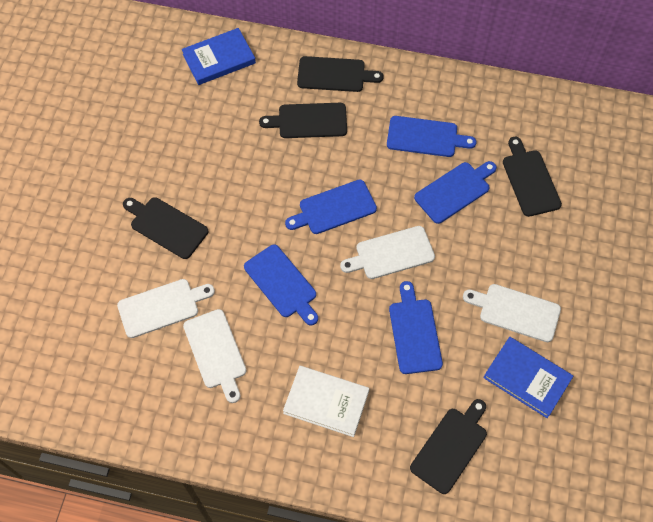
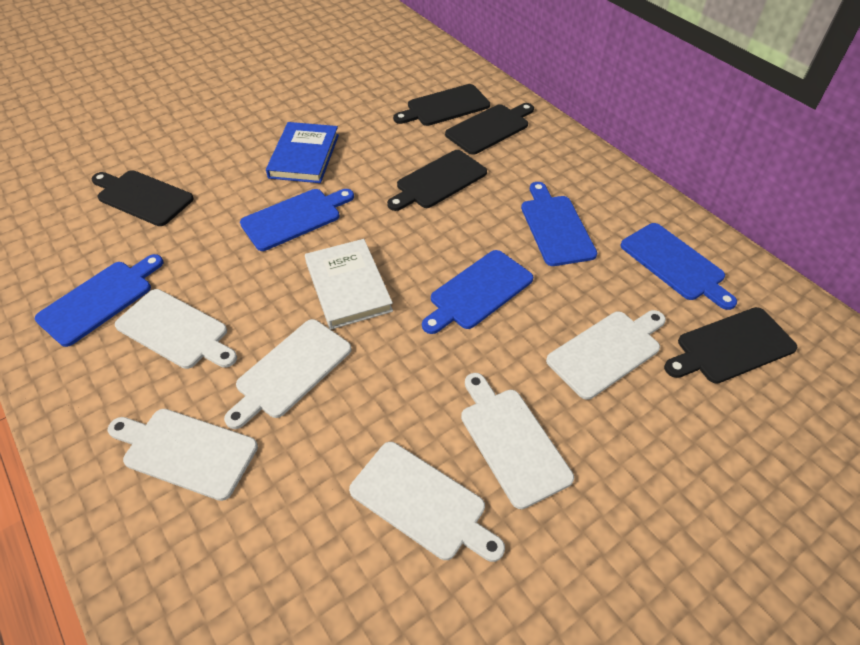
blue book: 2 -> 1
white cutting board: 4 -> 6

